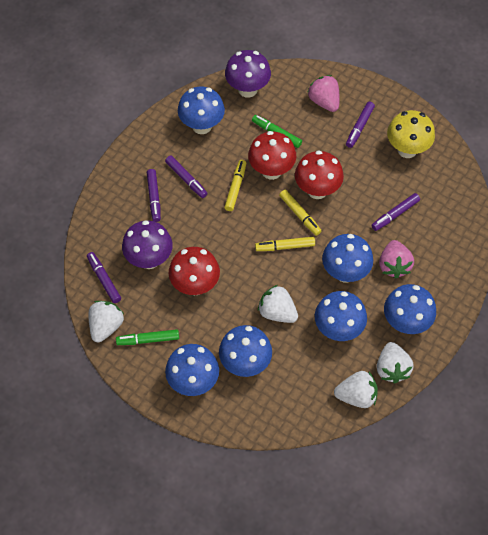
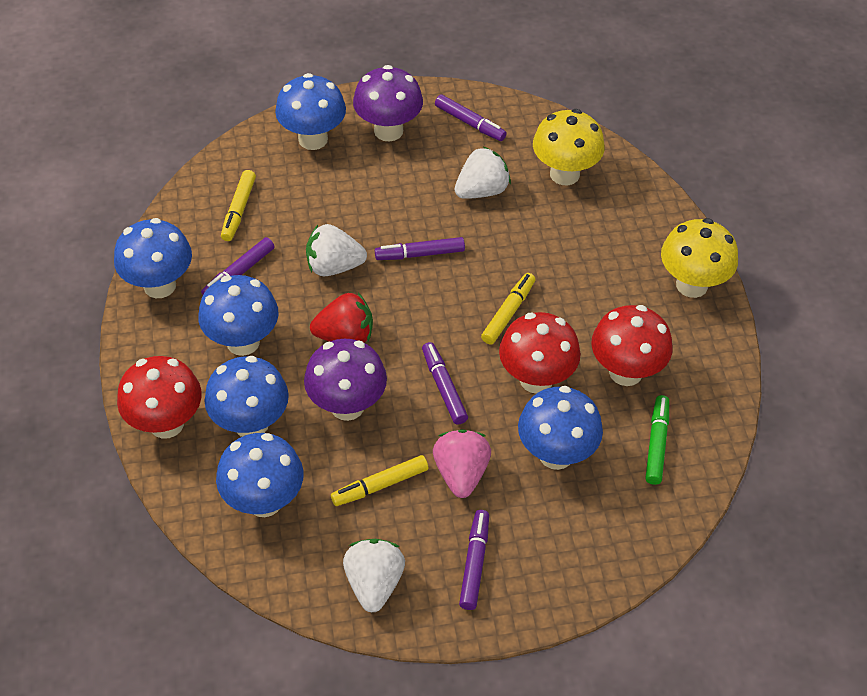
green marker: 2 -> 1
pink strawberry: 2 -> 1
red strawberry: 0 -> 1
white strawberry: 4 -> 3
yellow mushroom: 1 -> 2

